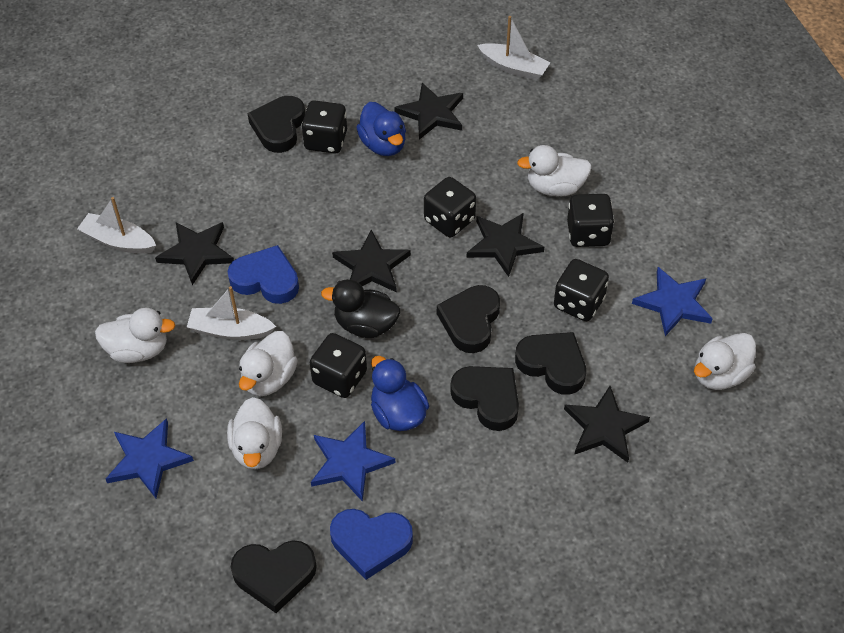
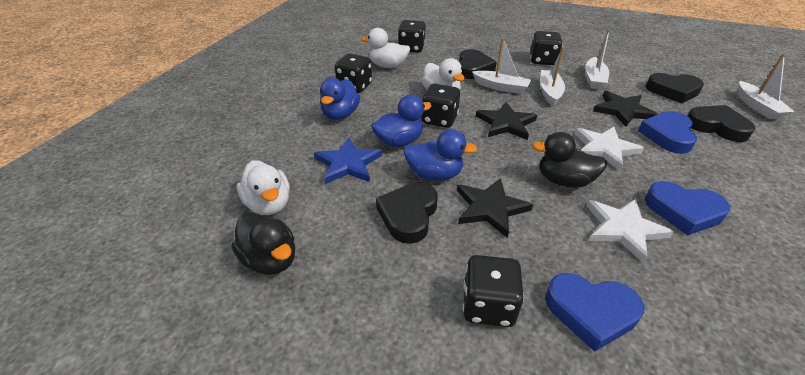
black duck: 1 -> 2
black heart: 5 -> 4
black star: 5 -> 3
blue duck: 2 -> 3
blue heart: 2 -> 3
blue star: 3 -> 1
white boat: 3 -> 4
white duck: 5 -> 3
white star: 0 -> 2

